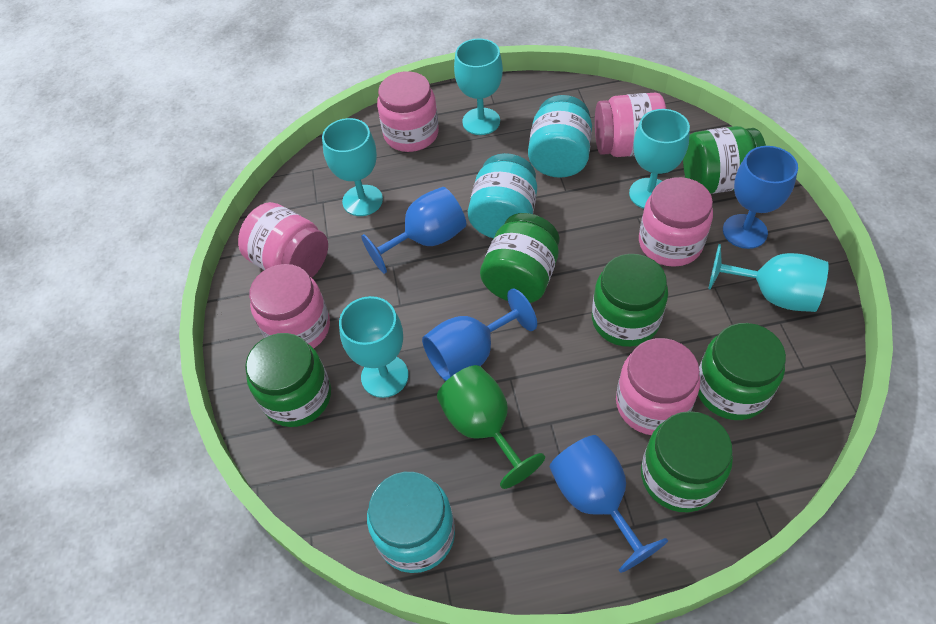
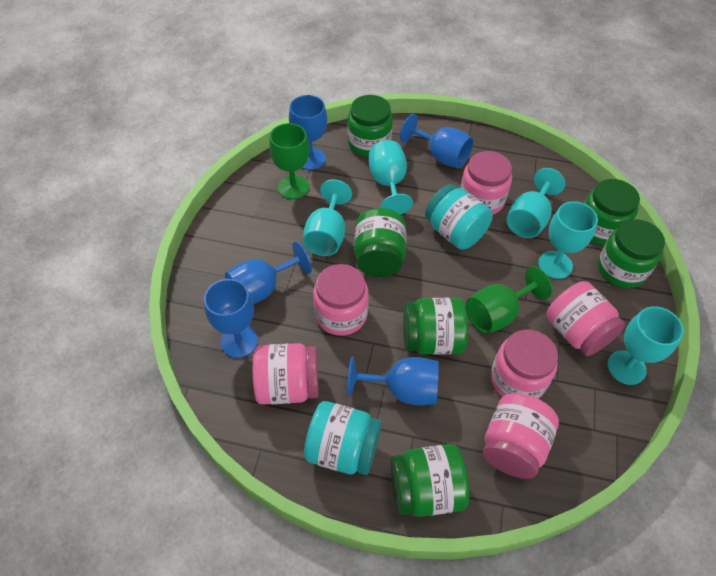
blue goblet: 4 -> 5
green goblet: 1 -> 2
turquoise jar: 3 -> 2

